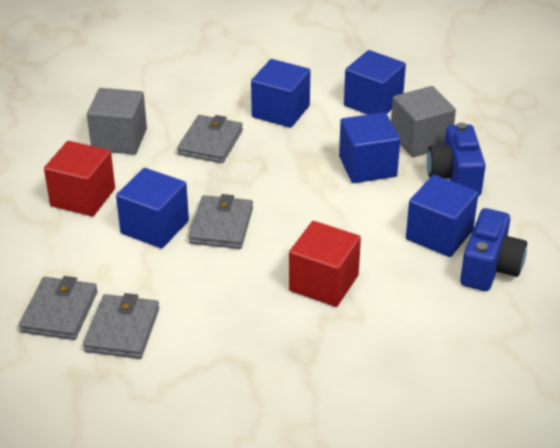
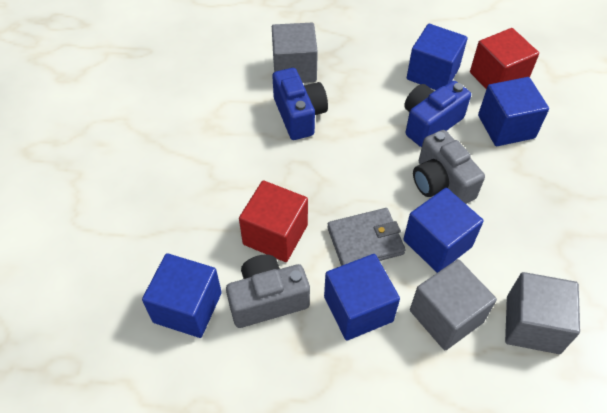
grey camera: 0 -> 2
grey cube: 2 -> 3
grey wallet: 4 -> 1

